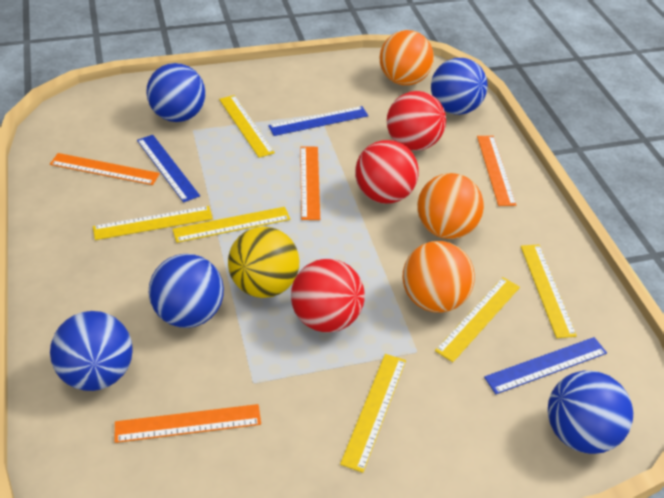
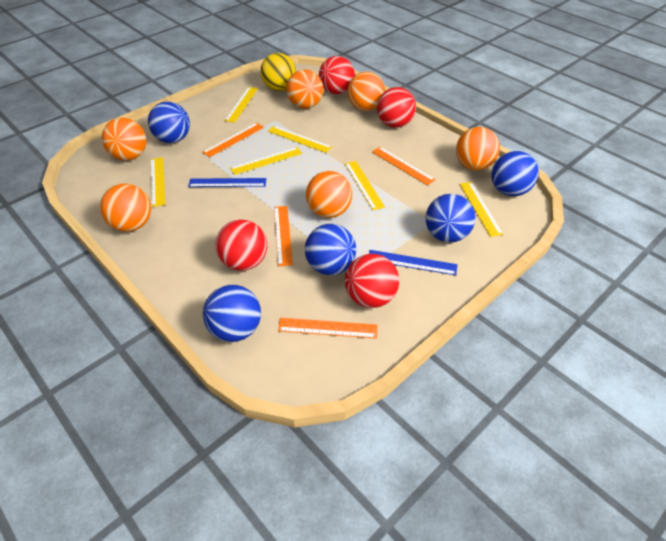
blue ruler: 3 -> 2
orange ball: 3 -> 6
red ball: 3 -> 4

